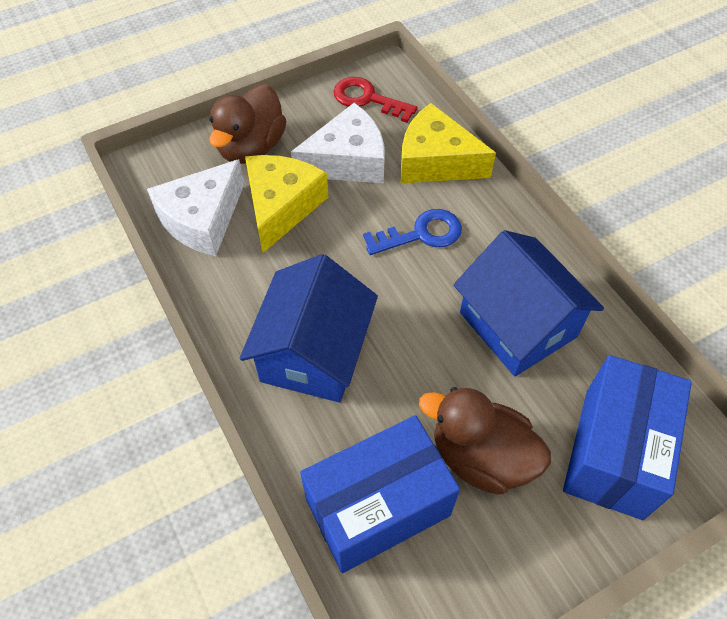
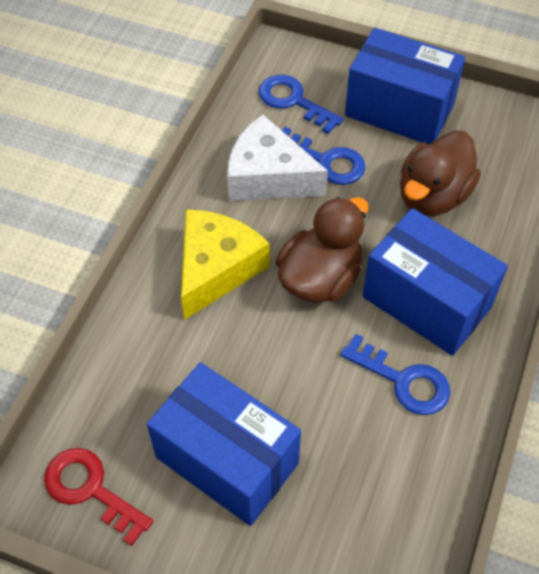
blue box: 2 -> 3
blue house: 2 -> 0
blue key: 1 -> 3
white cheese: 2 -> 1
yellow cheese: 2 -> 1

